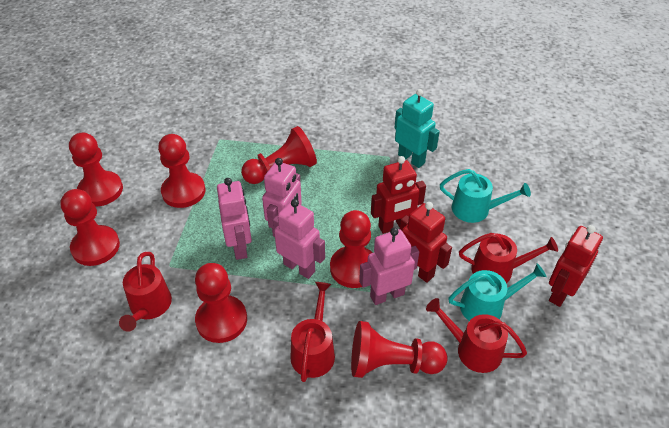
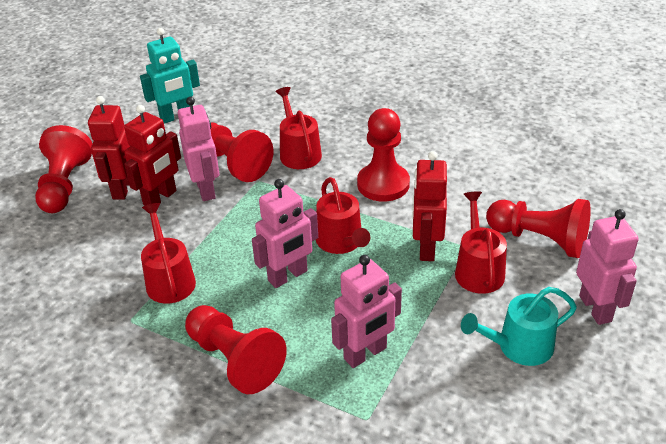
red pawn: 7 -> 5
turquoise watering can: 2 -> 1

